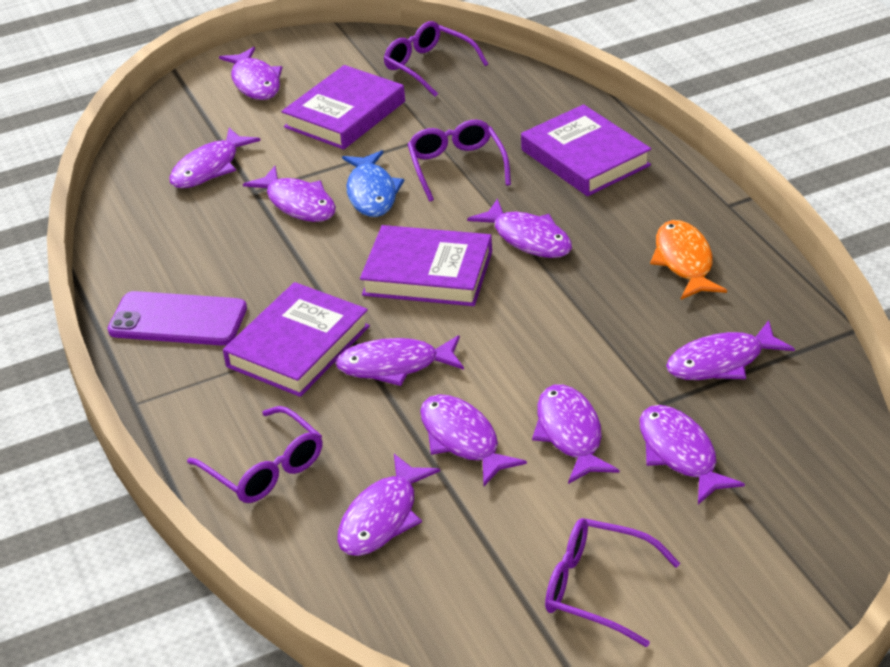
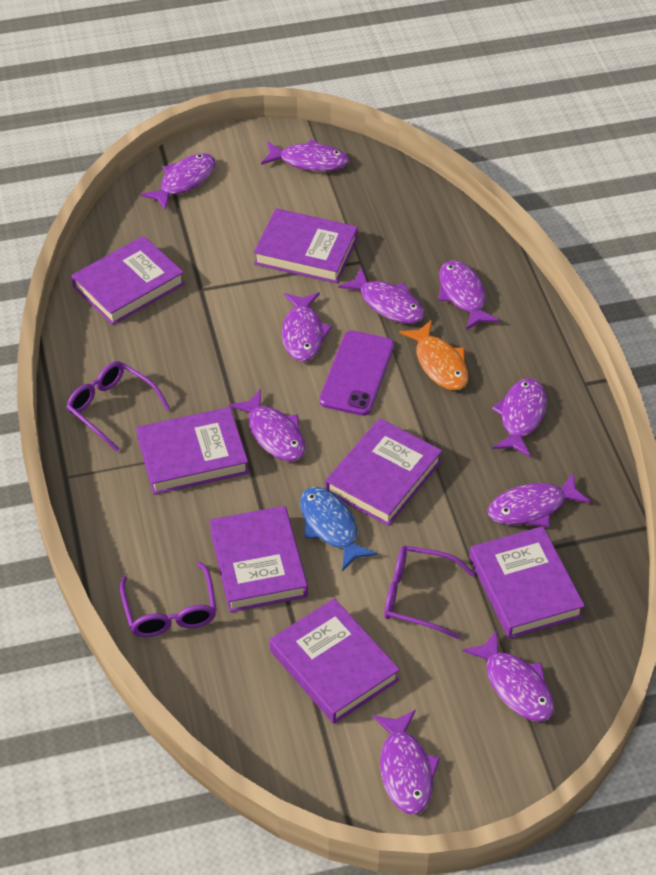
purple book: 4 -> 7
purple glasses: 4 -> 3

